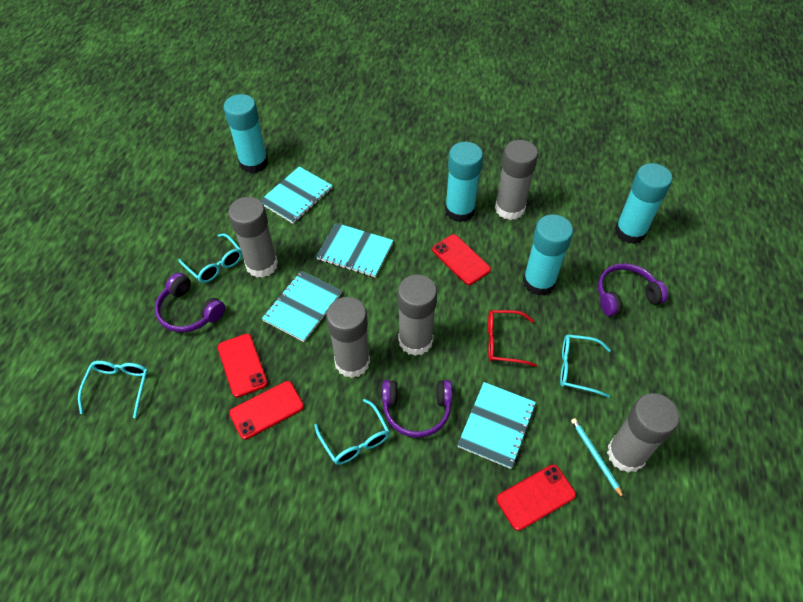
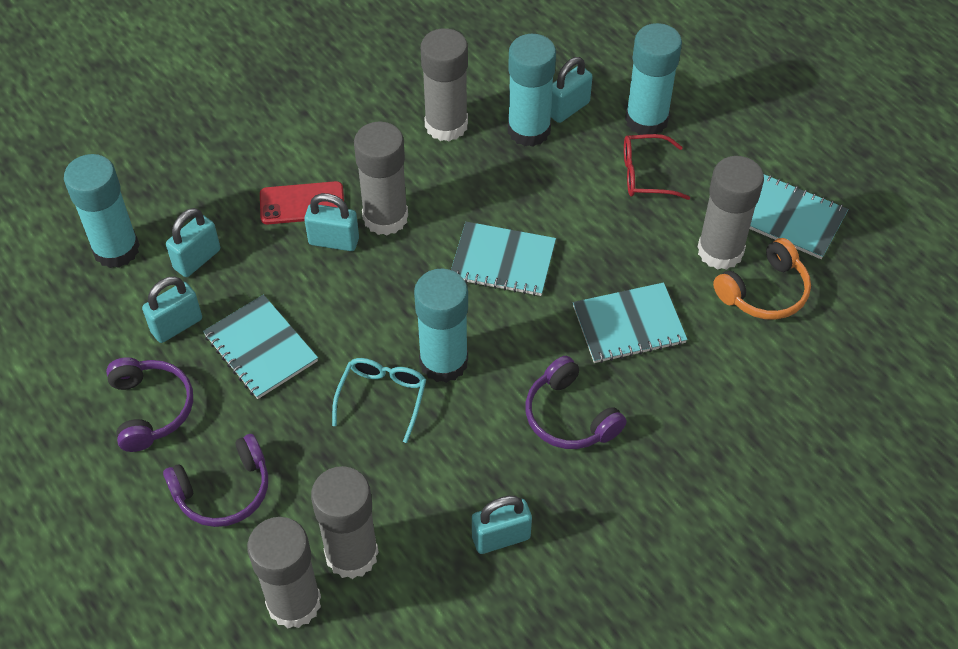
orange headphones: 0 -> 1
red phone: 4 -> 1
turquoise glasses: 4 -> 1
turquoise padlock: 0 -> 5
turquoise pencil: 1 -> 0

